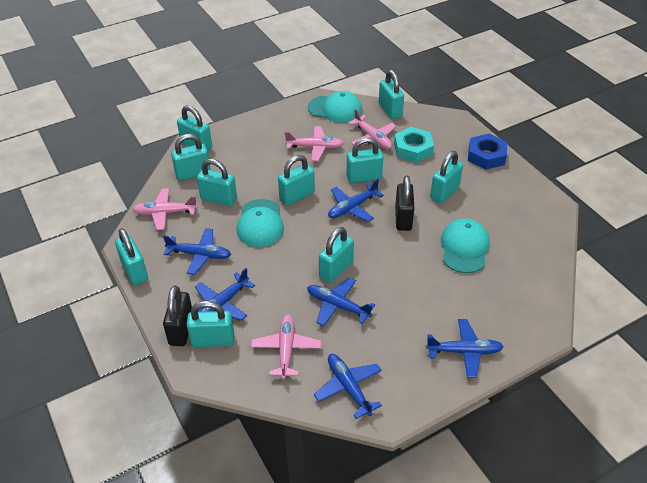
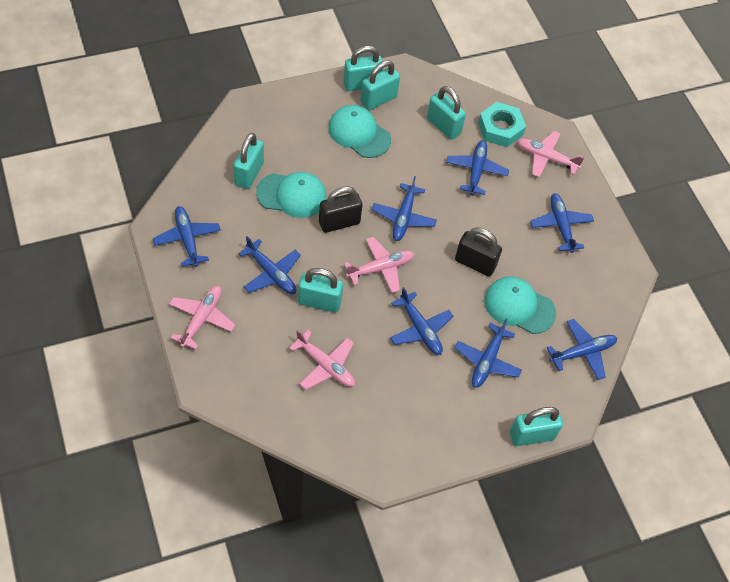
blue nut: 1 -> 0
blue plane: 6 -> 8
turquoise padlock: 10 -> 6

